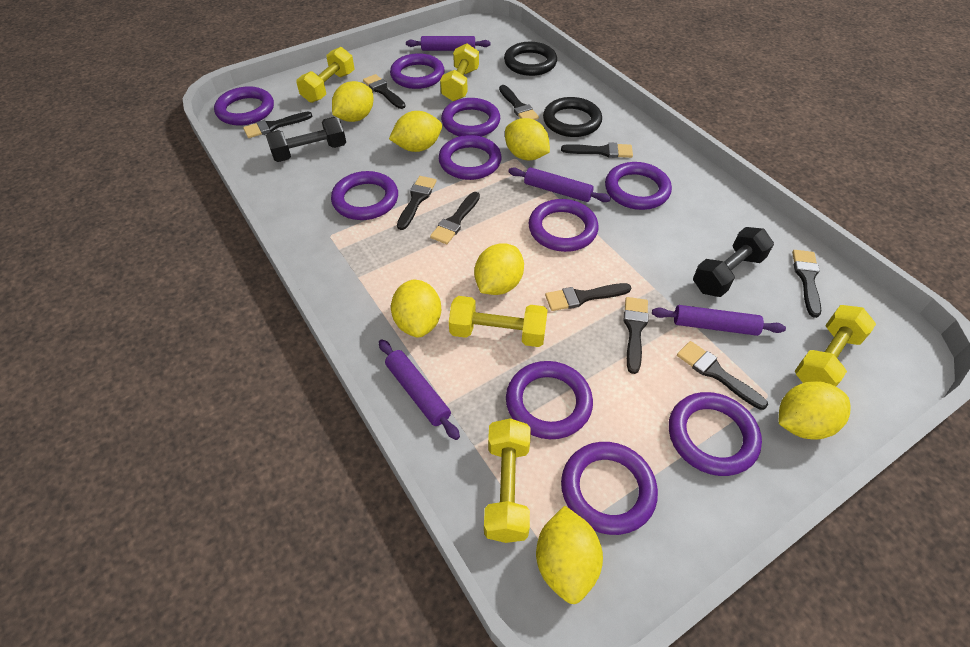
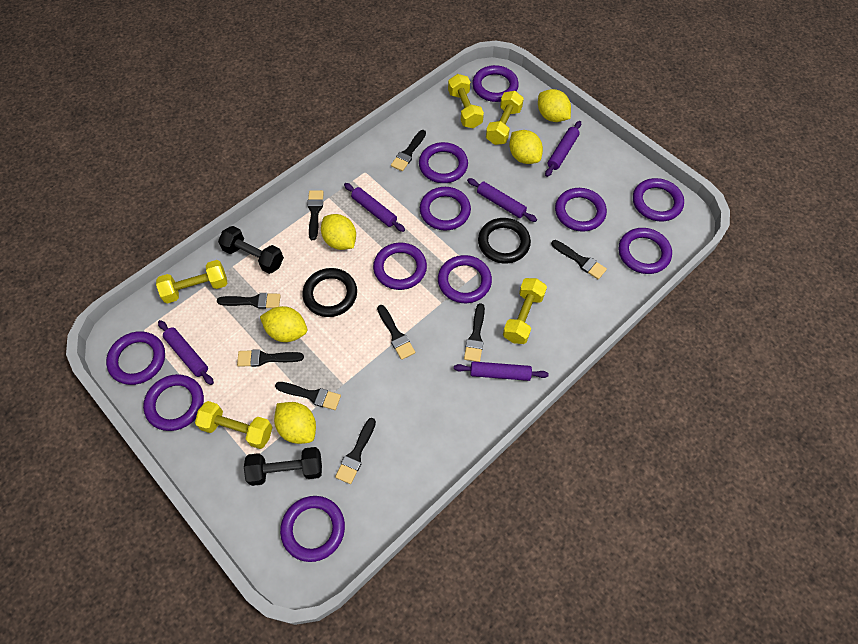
black brush: 10 -> 9
purple ring: 10 -> 11
purple rolling pin: 4 -> 5
yellow lemon: 7 -> 5

